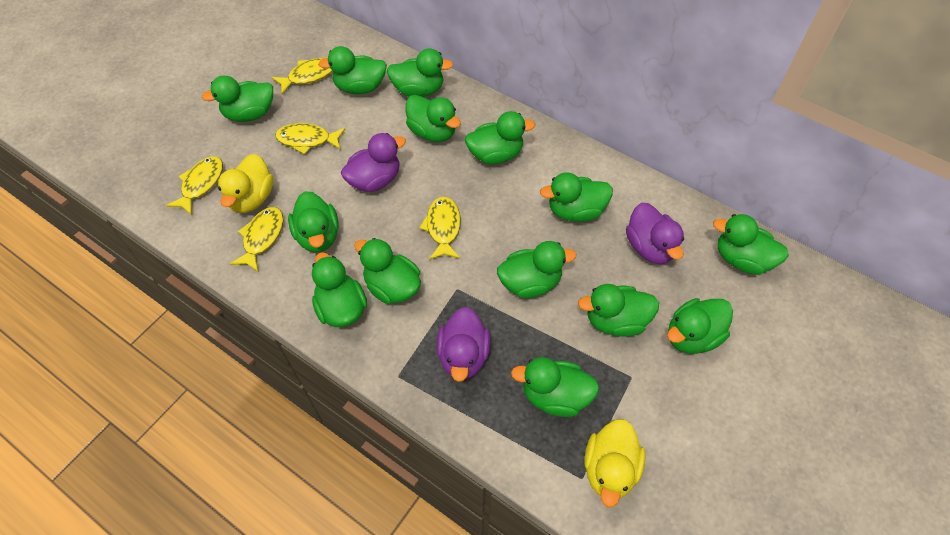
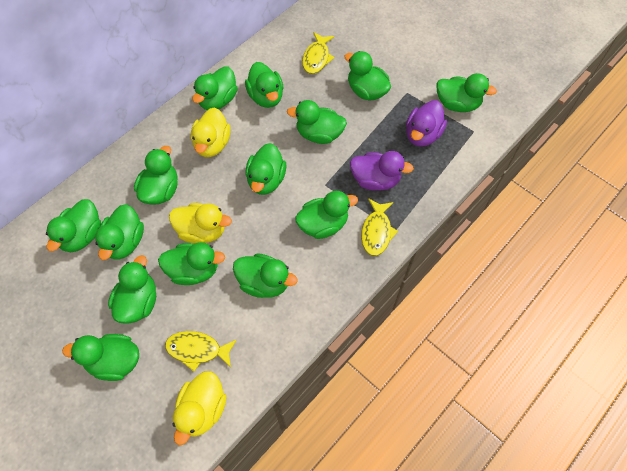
purple duck: 3 -> 2
yellow duck: 2 -> 3
yellow fish: 5 -> 3

